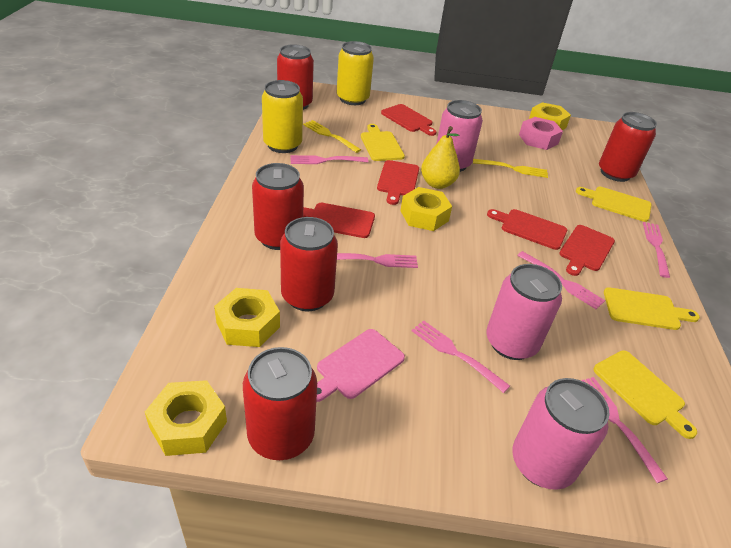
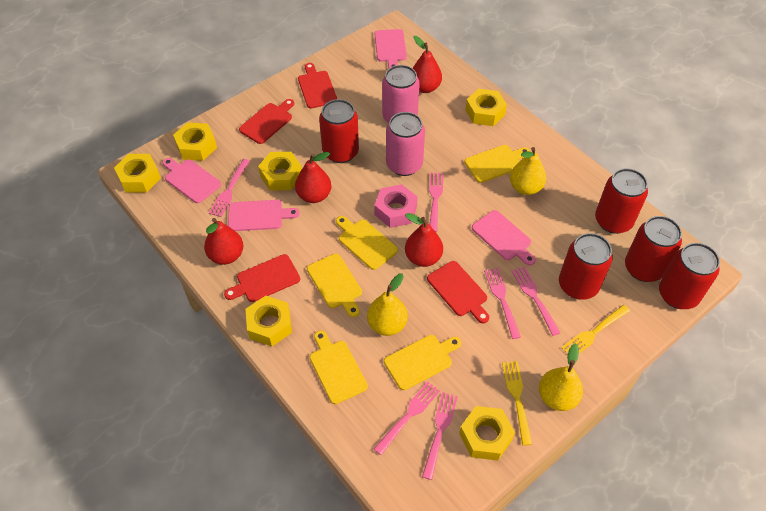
pink can: 3 -> 2
pink cutting board: 1 -> 4
red cutting board: 5 -> 4
red pear: 0 -> 4
yellow can: 2 -> 0
yellow cutting board: 4 -> 5
yellow nut: 4 -> 6
yellow pear: 1 -> 3

